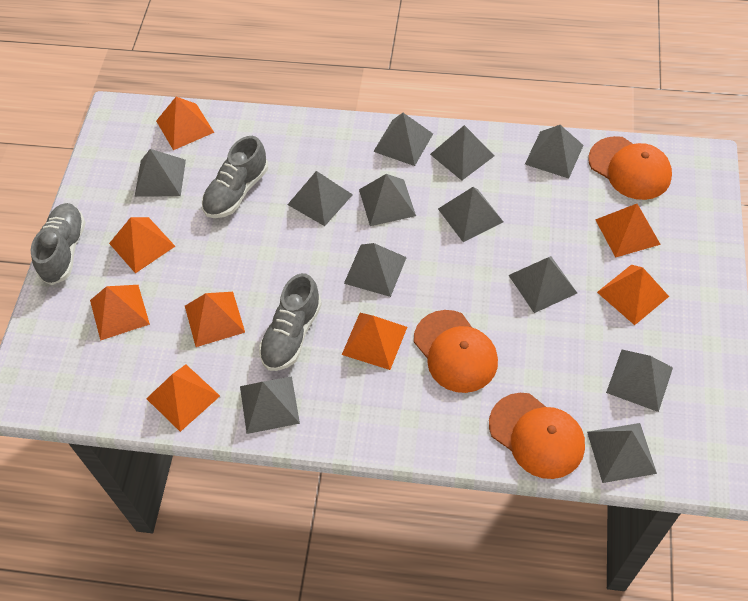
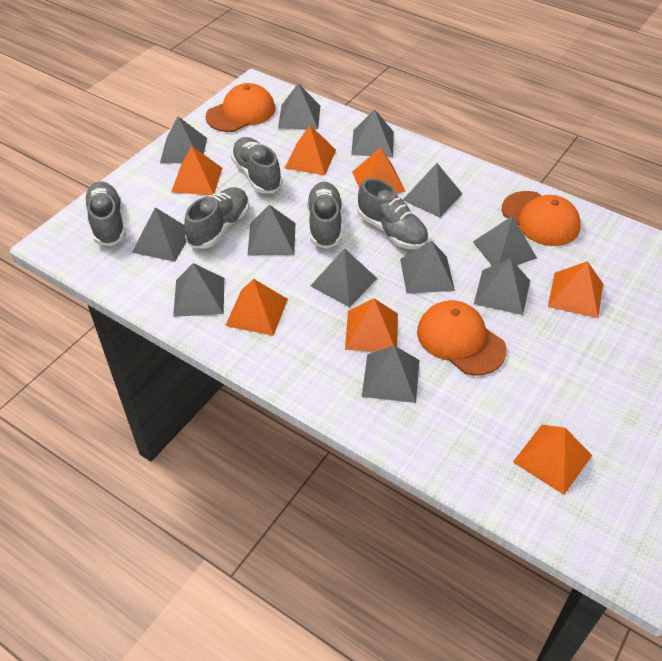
grey shoe: 3 -> 5
orange pyramid: 8 -> 7

